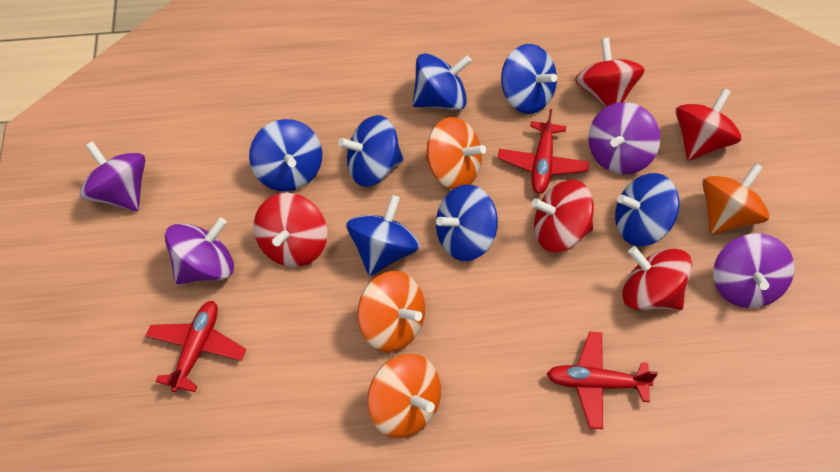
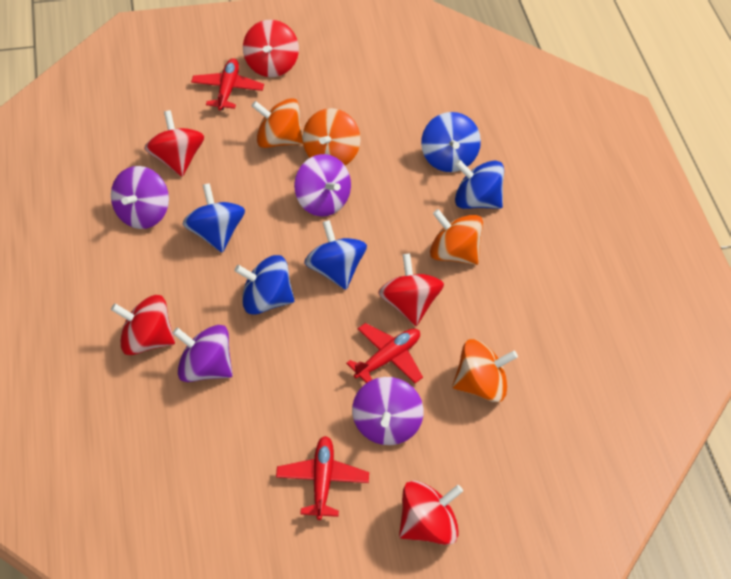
blue spinning top: 7 -> 5

